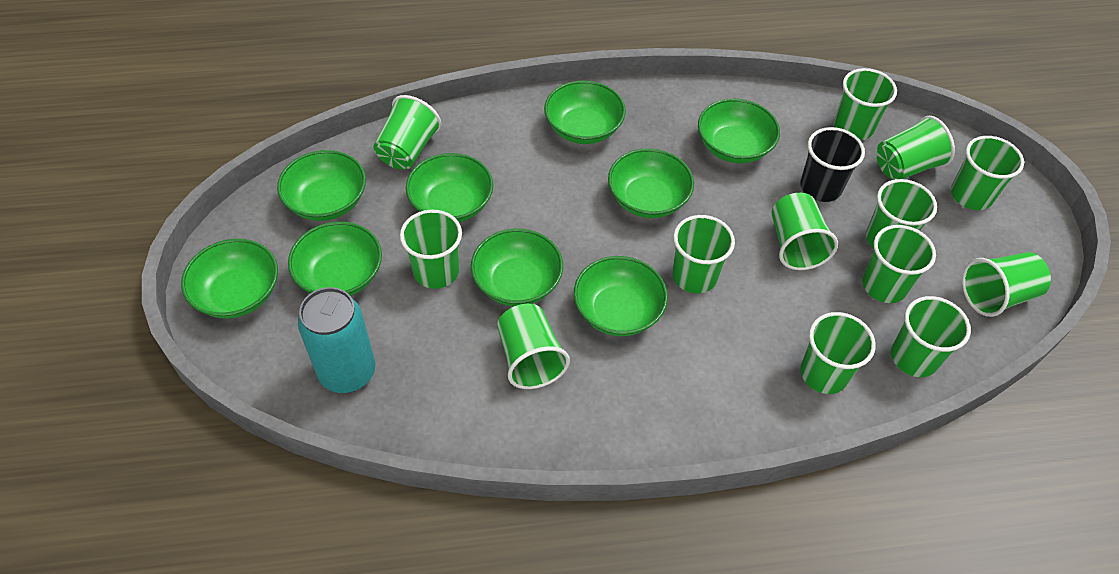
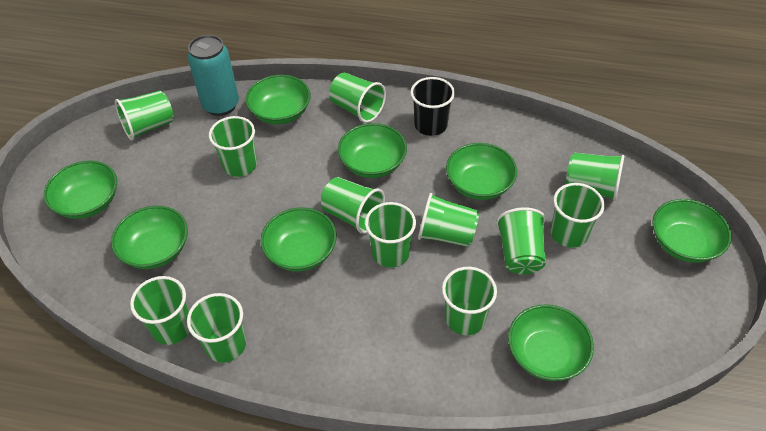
green bowl: 9 -> 8
green cup: 13 -> 12

